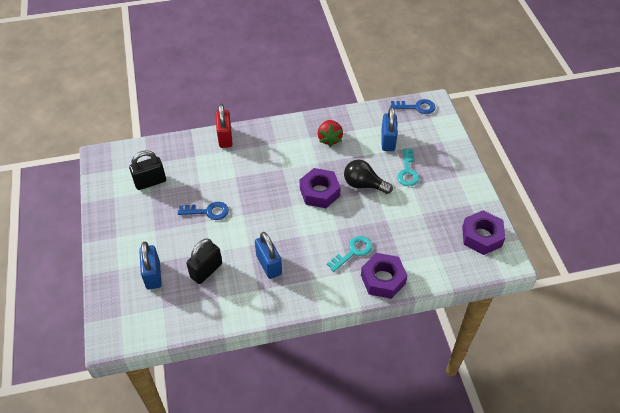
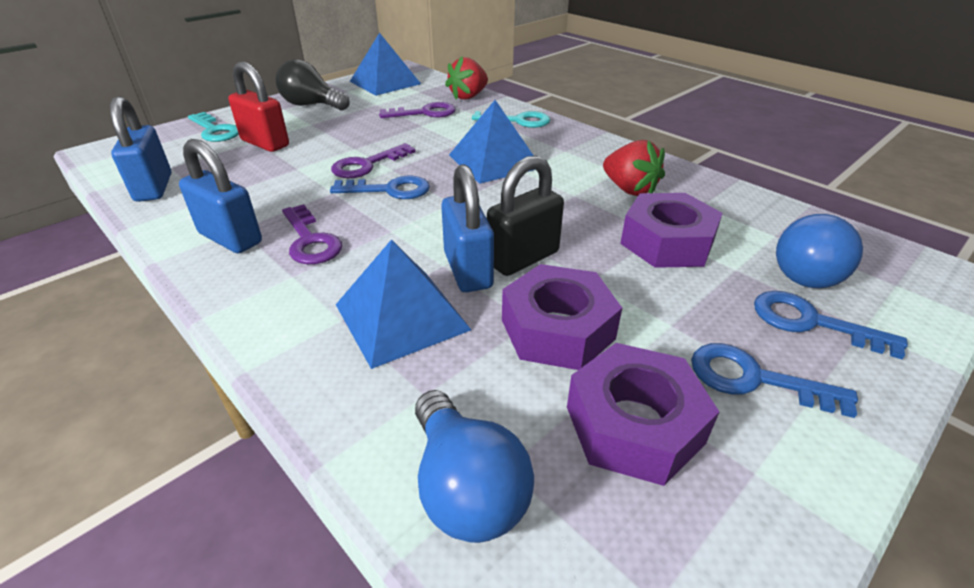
black padlock: 2 -> 1
blue key: 2 -> 3
blue light bulb: 0 -> 2
blue pyramid: 0 -> 3
purple key: 0 -> 3
red strawberry: 1 -> 2

